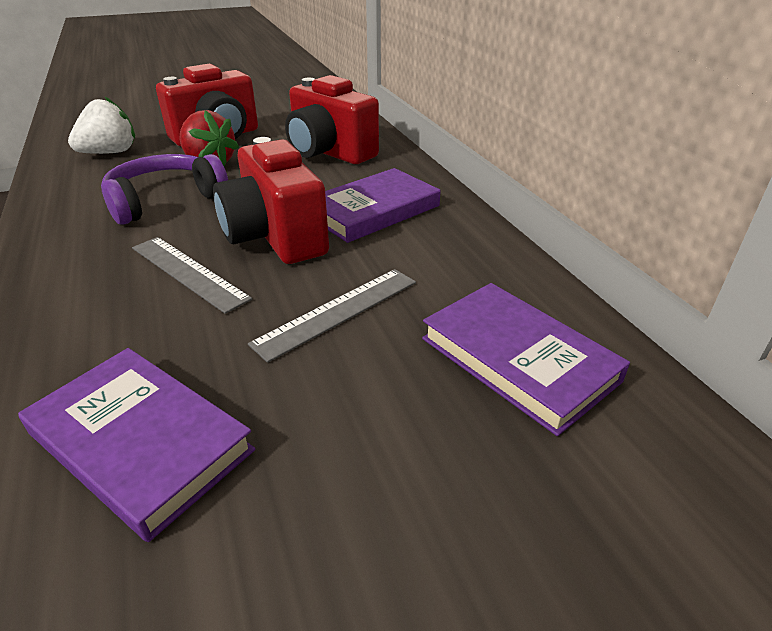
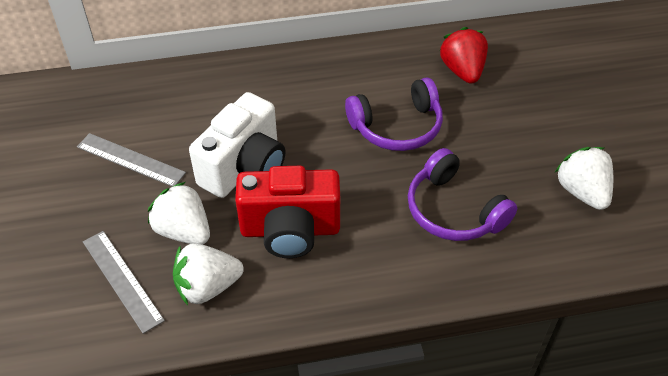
purple book: 3 -> 0
purple headphones: 1 -> 2
red camera: 3 -> 1
white camera: 0 -> 1
white strawberry: 1 -> 3

